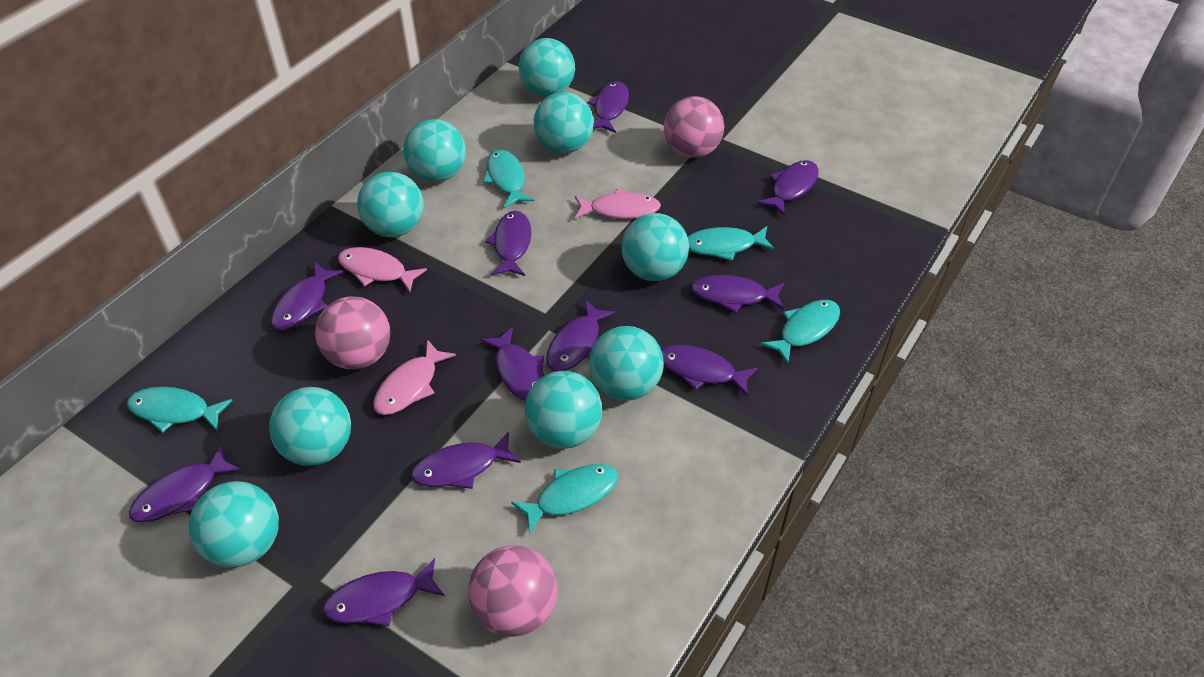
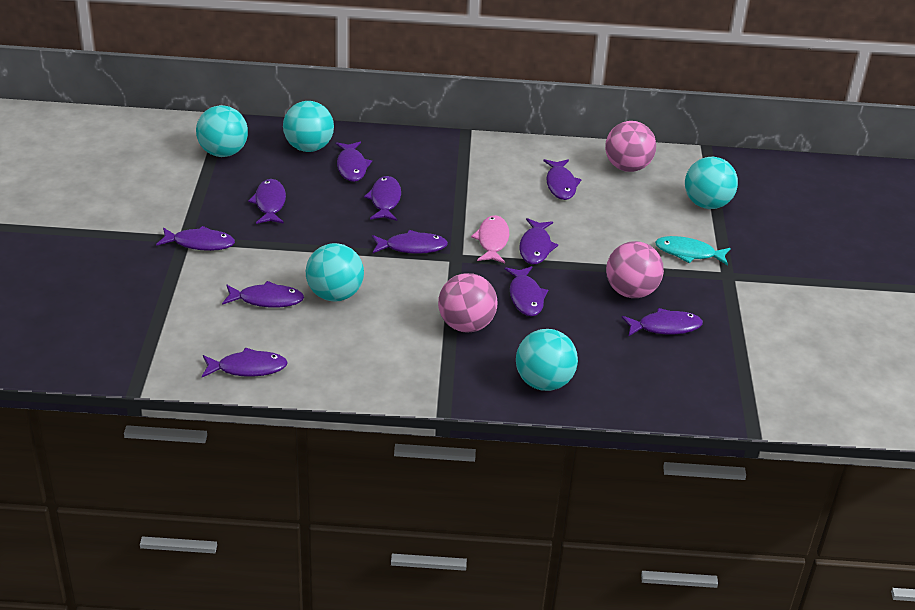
pink fish: 3 -> 1
turquoise ball: 9 -> 5
turquoise fish: 5 -> 1

